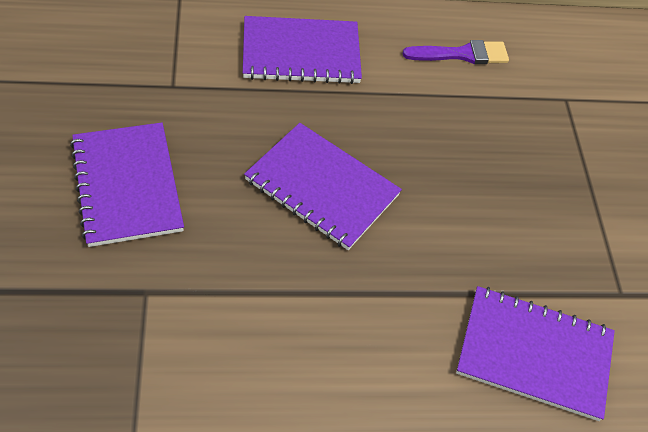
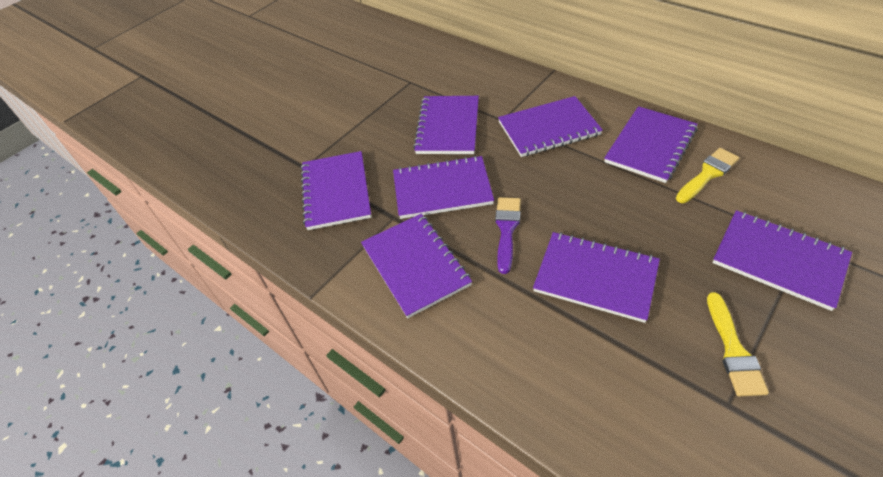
purple notebook: 4 -> 8
yellow brush: 0 -> 2

